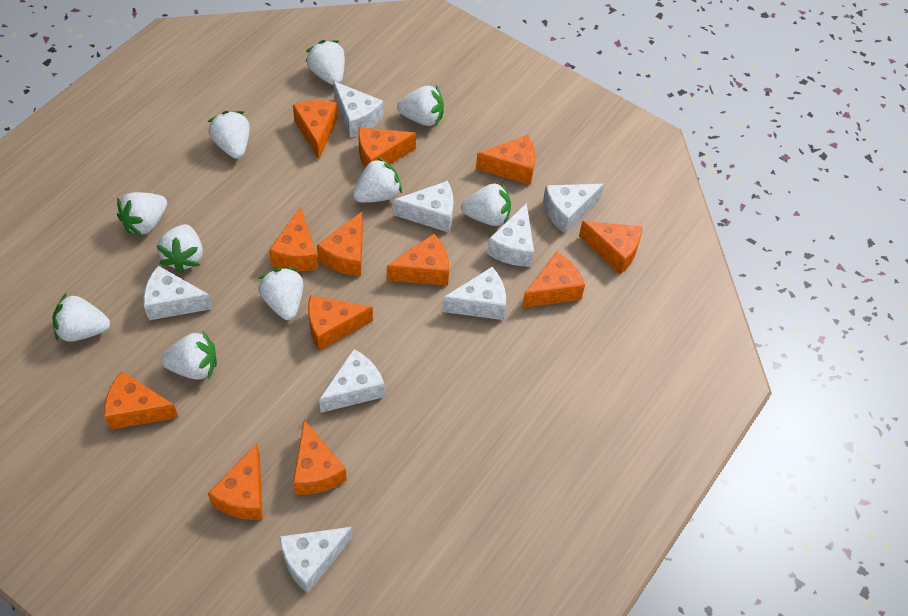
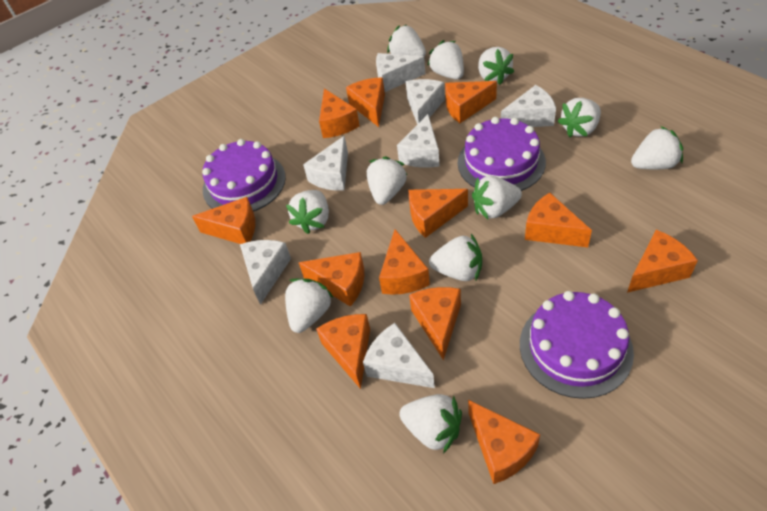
purple cake: 0 -> 3
white cheese: 8 -> 7
white strawberry: 10 -> 11

